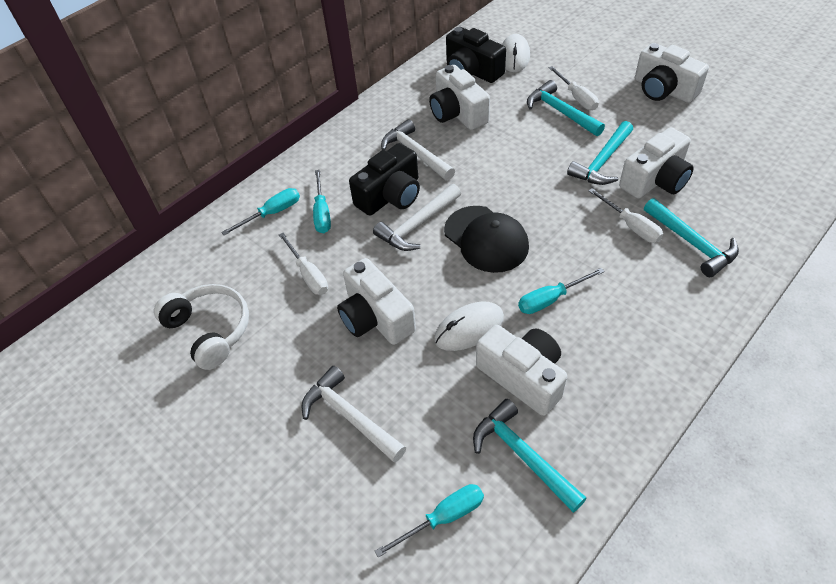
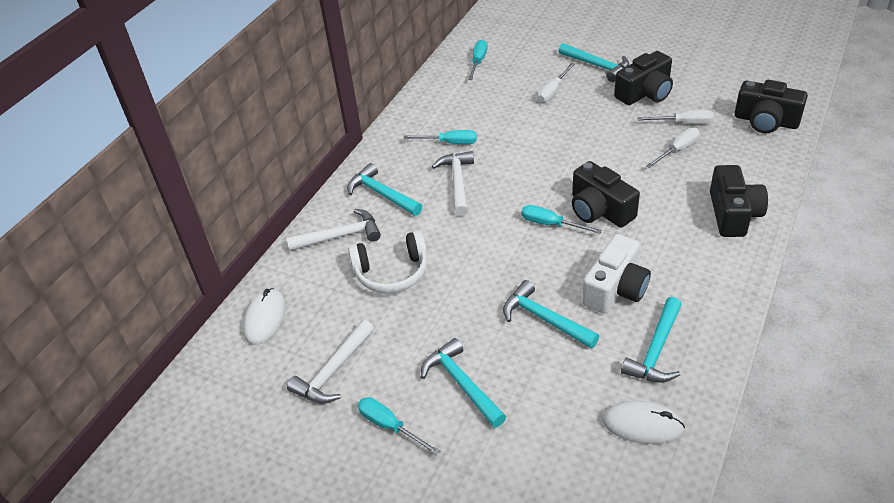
black camera: 2 -> 4
black cap: 1 -> 0
turquoise hammer: 4 -> 5
white camera: 5 -> 1

